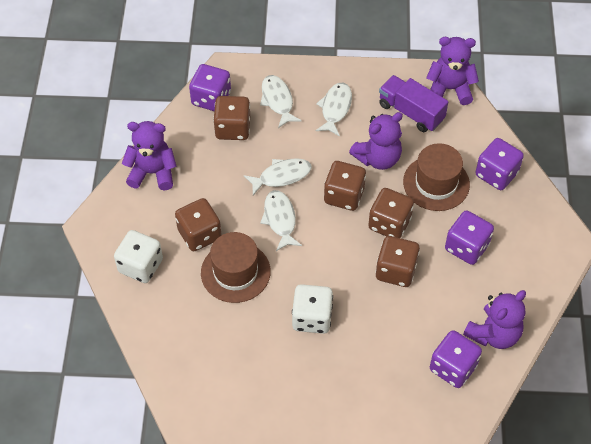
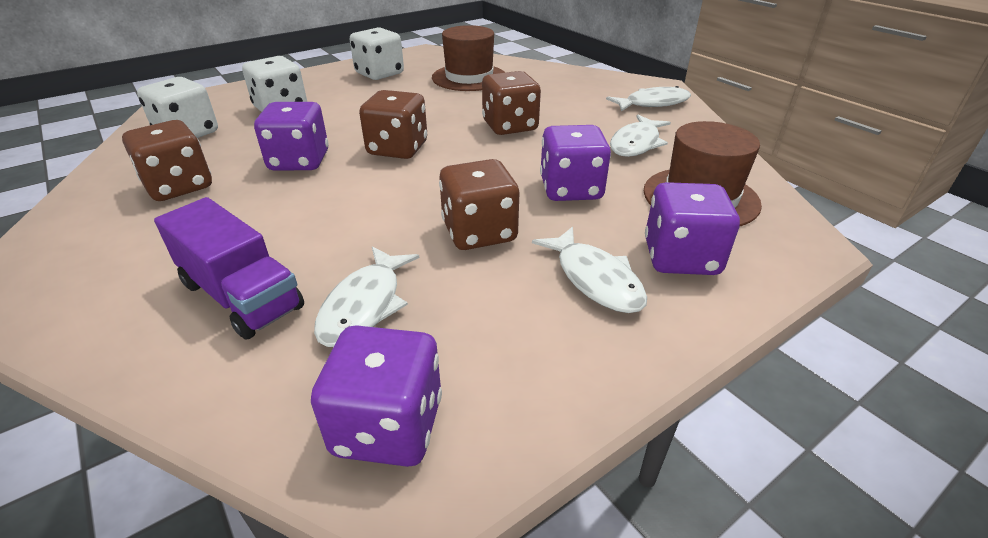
brown dice: 5 -> 4
purple teddy bear: 4 -> 0
white dice: 2 -> 3

